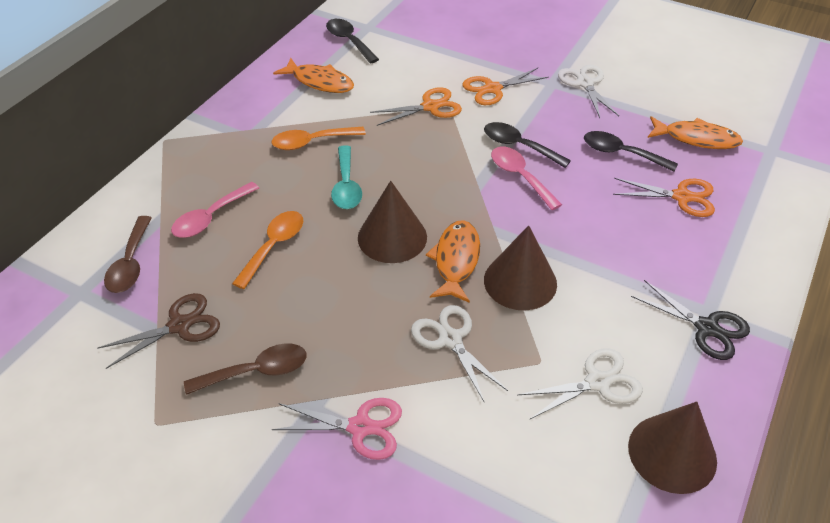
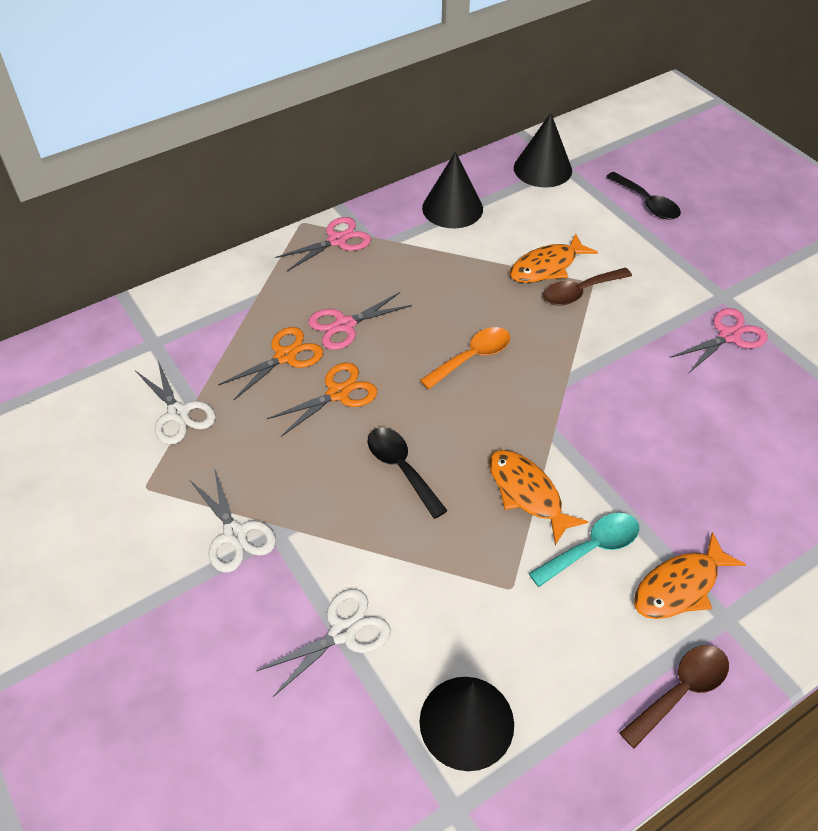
black cone: 0 -> 3
black scissors: 1 -> 0
black spoon: 3 -> 2
brown cone: 3 -> 0
brown scissors: 1 -> 0
orange scissors: 3 -> 2
orange spoon: 2 -> 1
pink scissors: 1 -> 3
pink spoon: 2 -> 0

